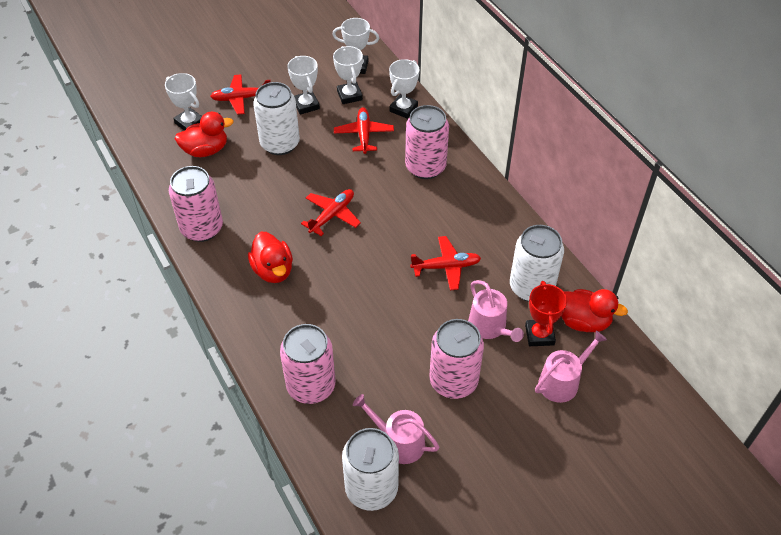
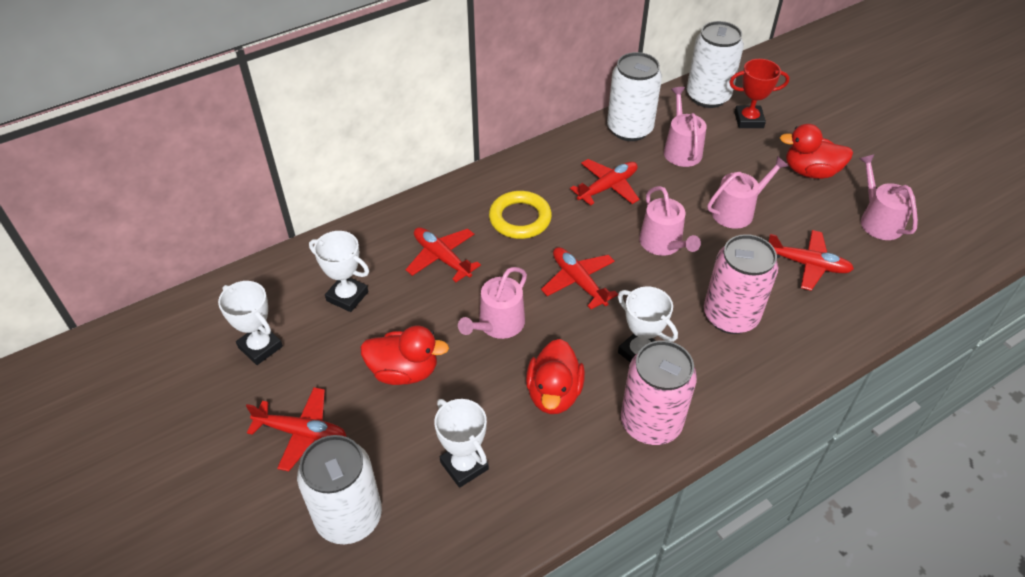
pink can: 4 -> 2
pink watering can: 3 -> 5
red plane: 4 -> 5
white trophy: 5 -> 4
yellow ring: 0 -> 1

